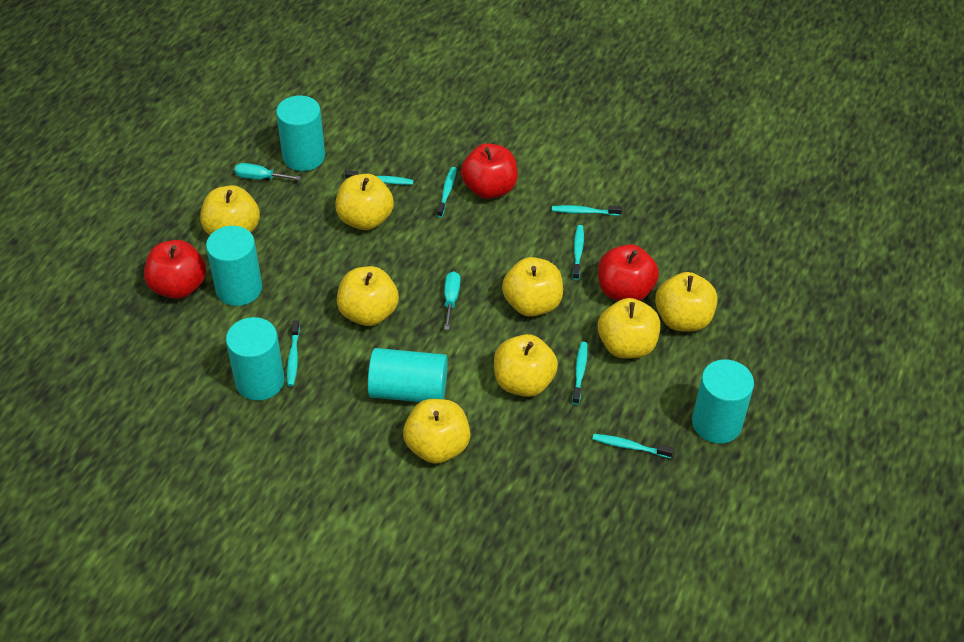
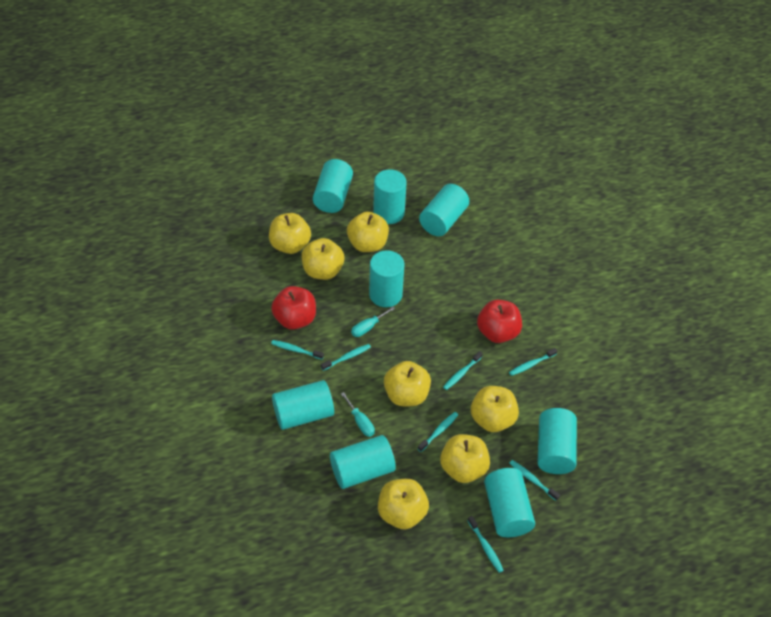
red apple: 3 -> 2
turquoise cylinder: 5 -> 8
yellow apple: 8 -> 7

